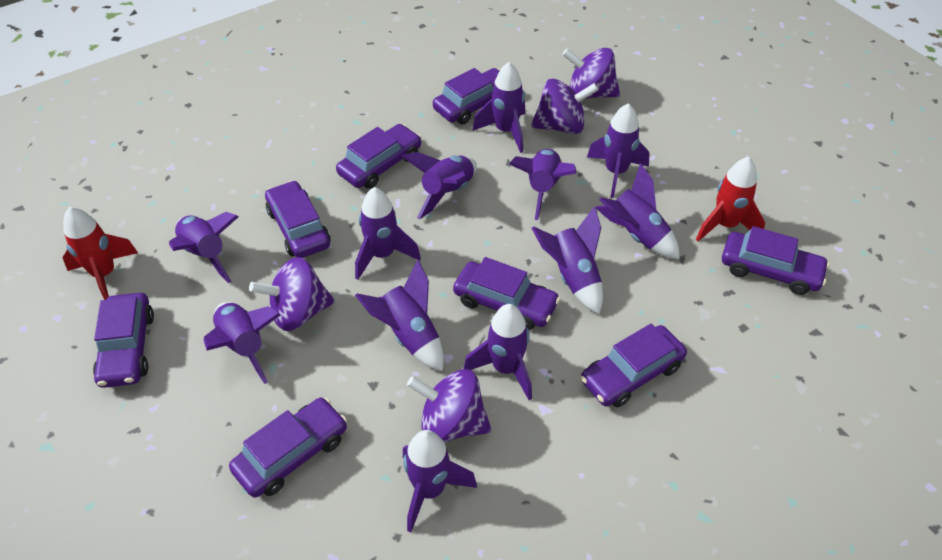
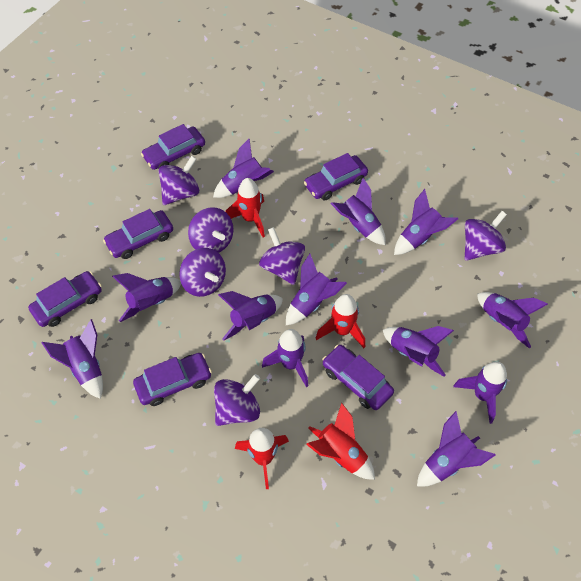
purple car: 8 -> 6
purple spinning top: 4 -> 6
red rocket: 2 -> 4

